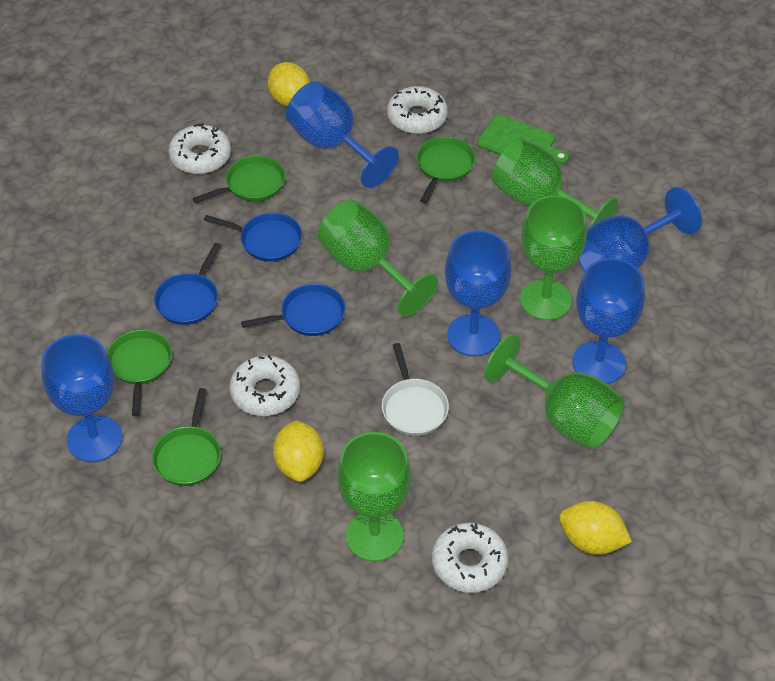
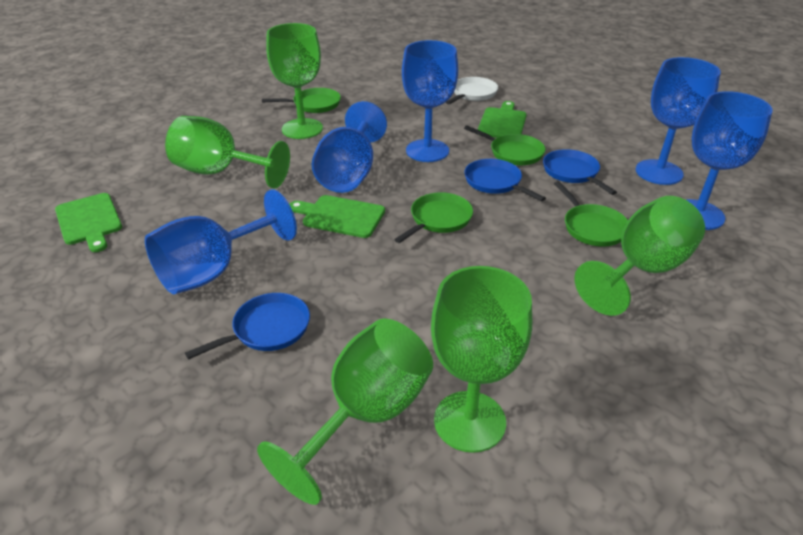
green cutting board: 1 -> 3
white donut: 4 -> 0
yellow lemon: 3 -> 0

